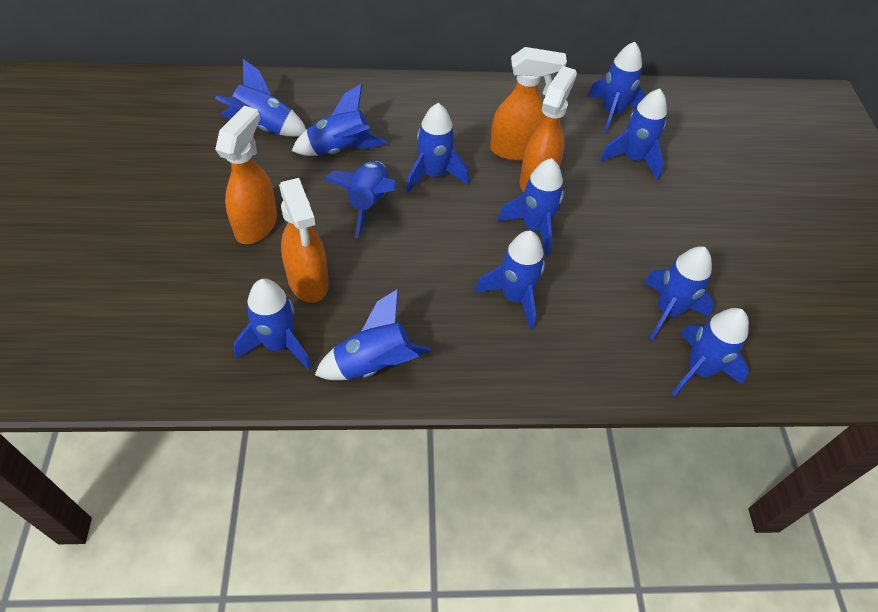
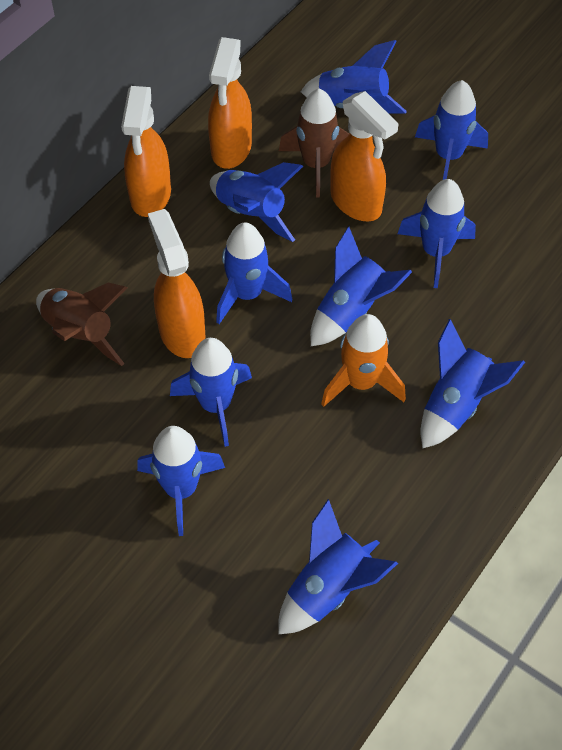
blue rocket: 12 -> 10
brown rocket: 0 -> 2
orange rocket: 0 -> 1

